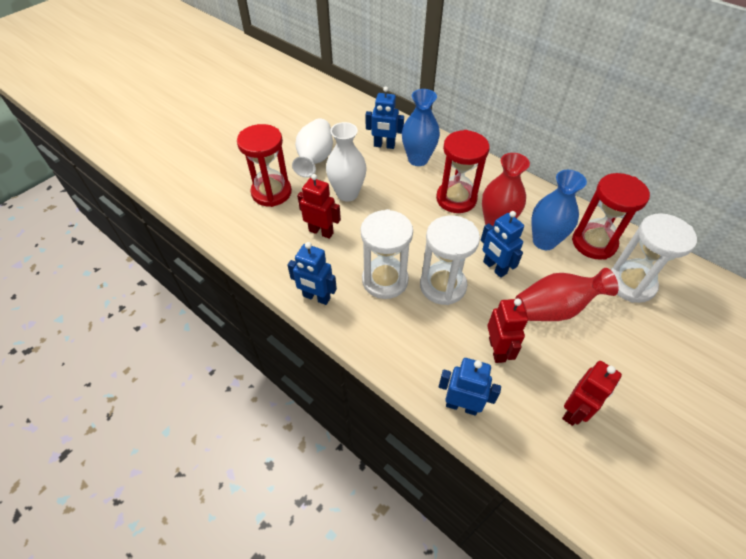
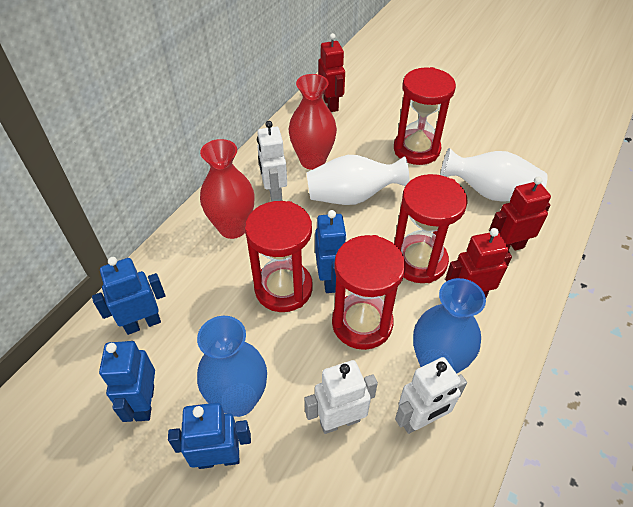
red hourglass: 3 -> 4
white hourglass: 3 -> 0
white robot: 0 -> 3

